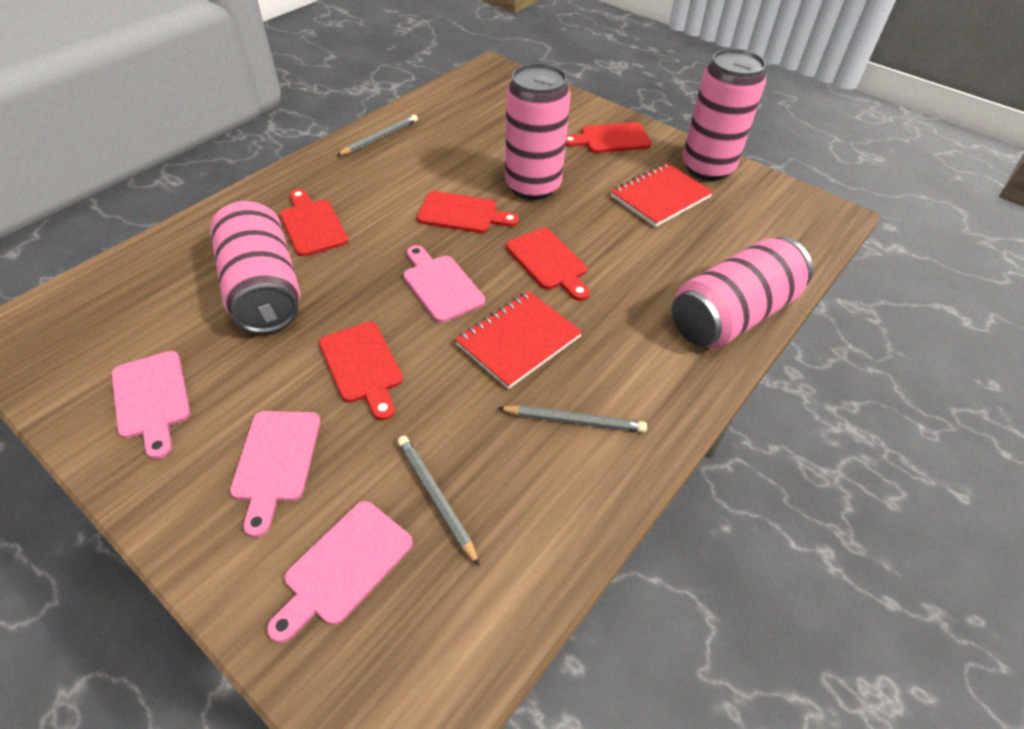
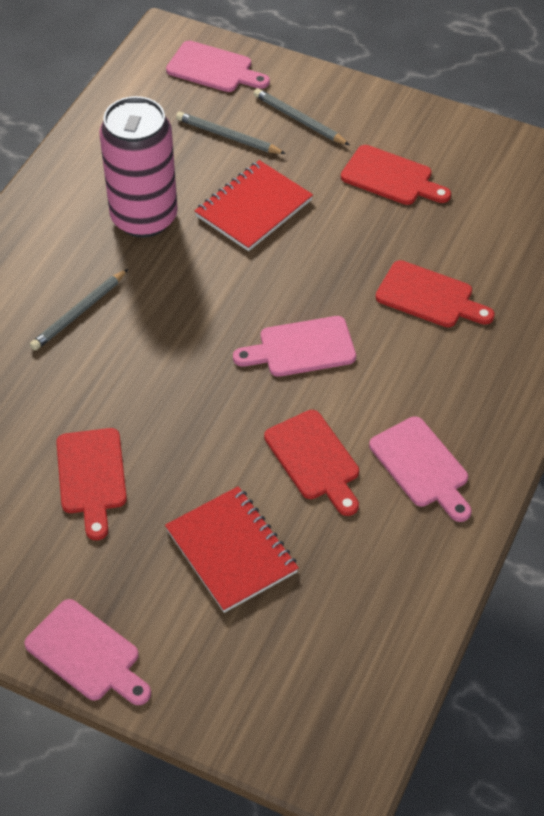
pink can: 4 -> 1
red cutting board: 5 -> 4

